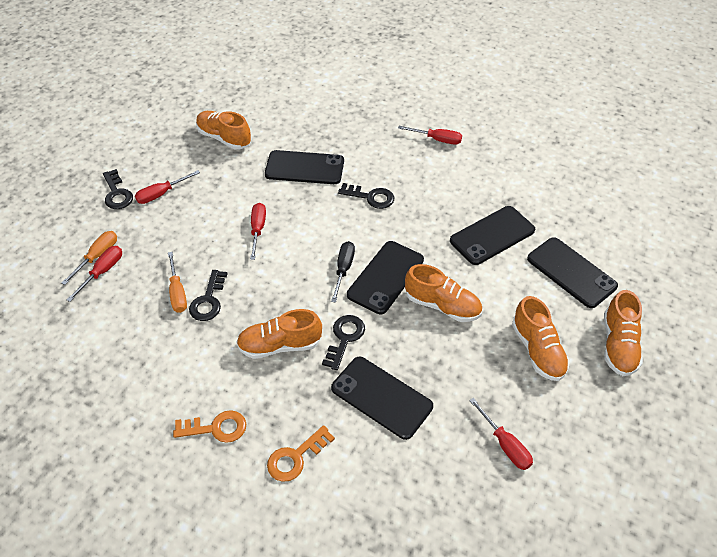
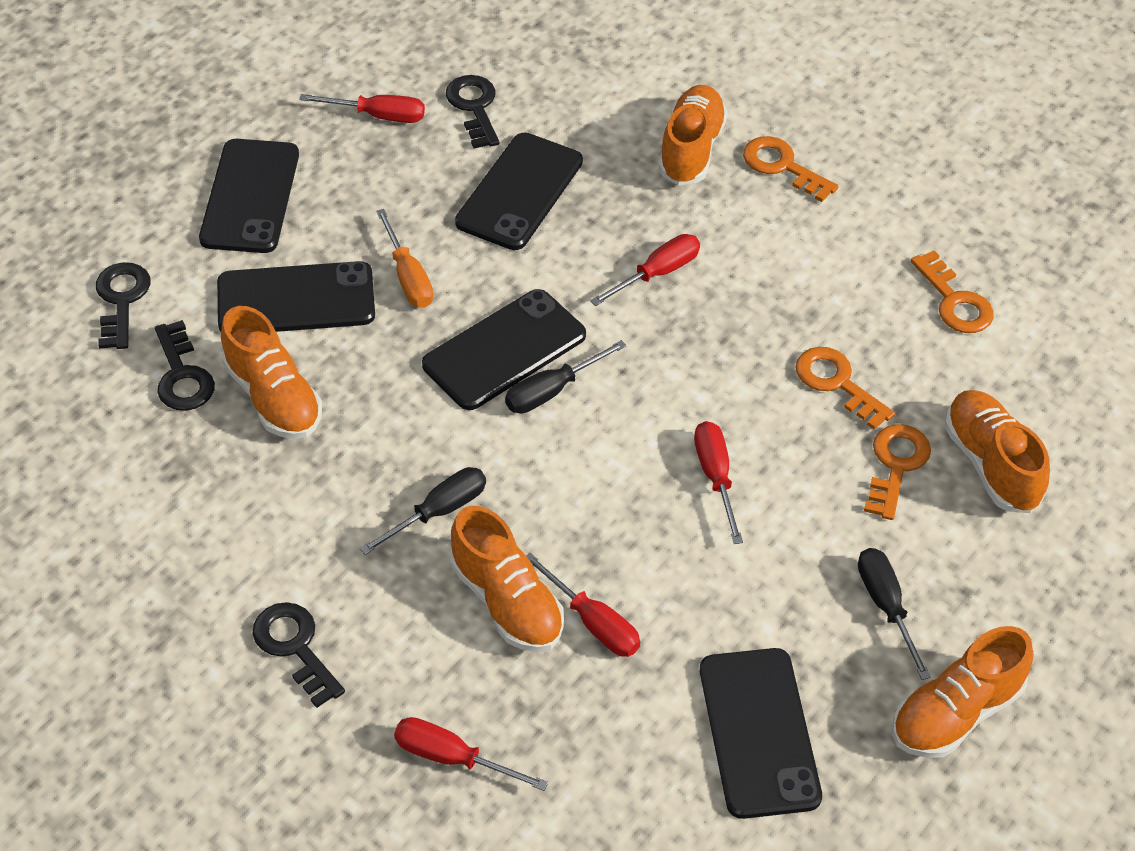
black screwdriver: 1 -> 3
orange key: 2 -> 4
orange screwdriver: 2 -> 1

